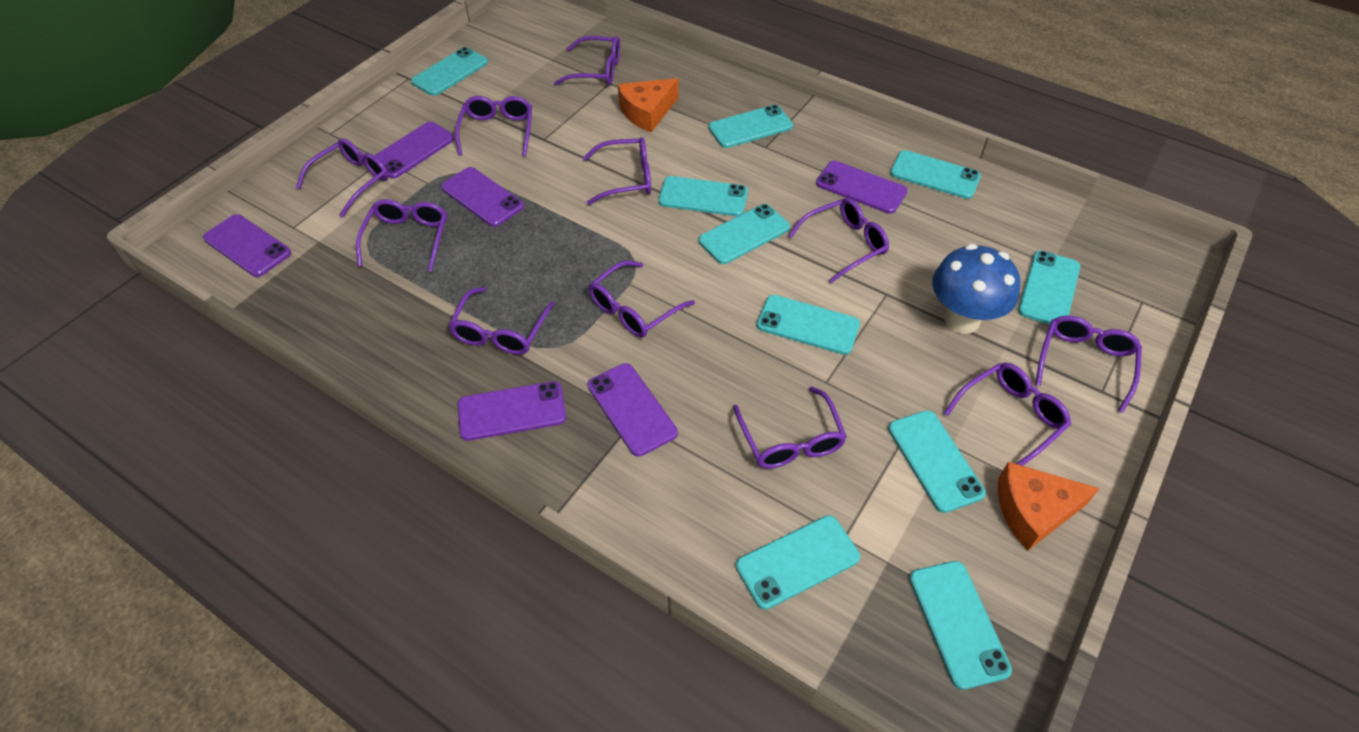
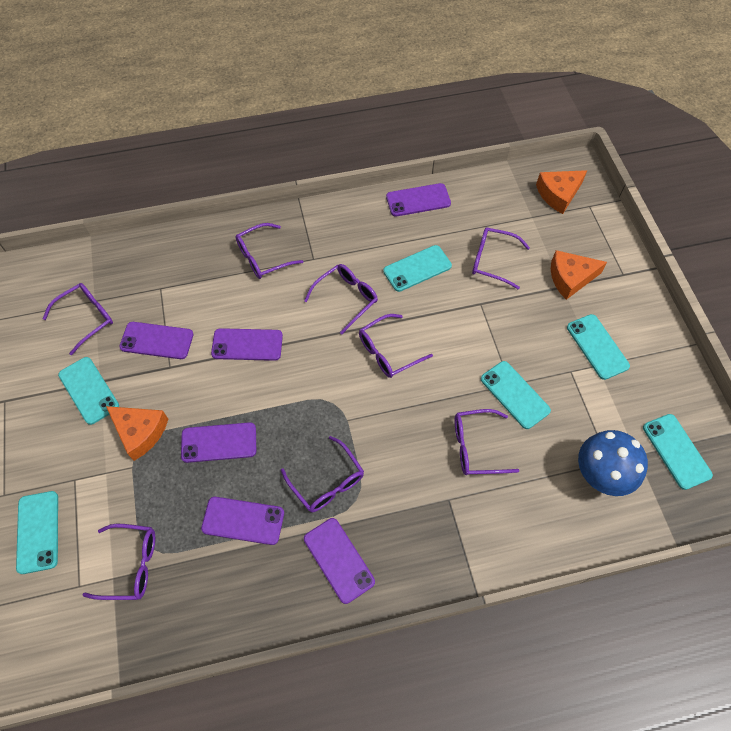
orange cheese: 2 -> 3
purple glasses: 11 -> 8
turquoise phone: 10 -> 6

